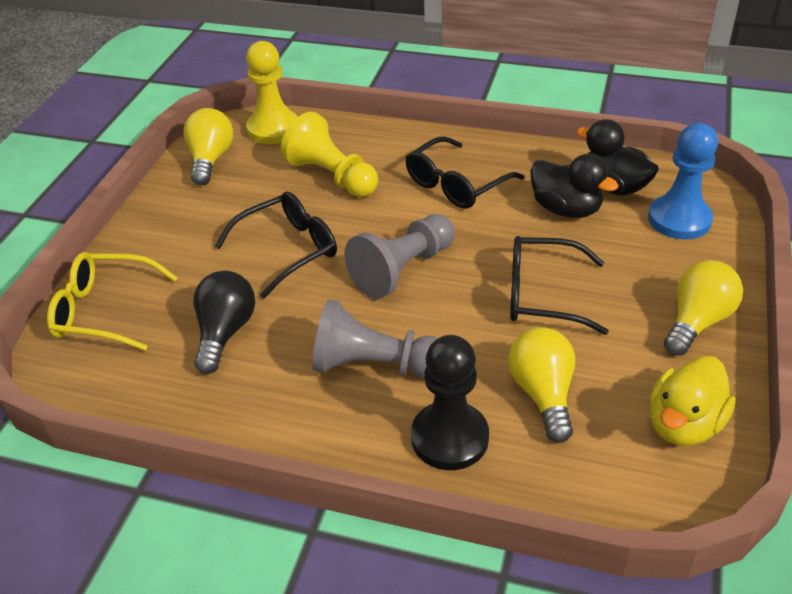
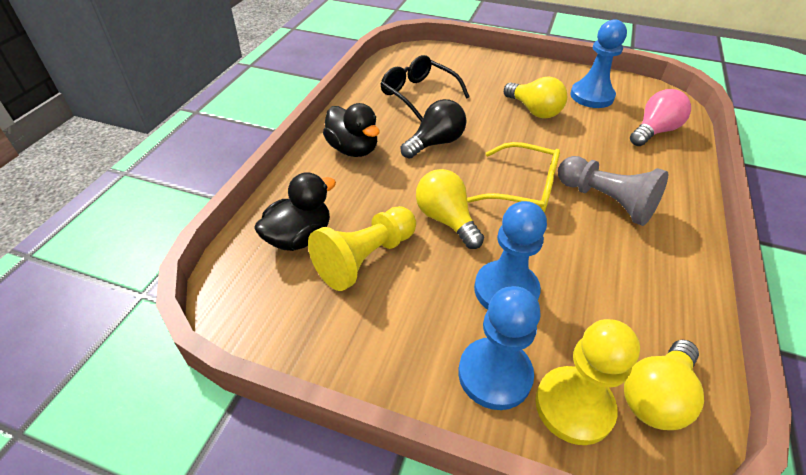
black glasses: 3 -> 1
black pawn: 1 -> 0
blue pawn: 1 -> 3
grey pawn: 2 -> 1
pink light bulb: 0 -> 1
yellow duck: 1 -> 0

